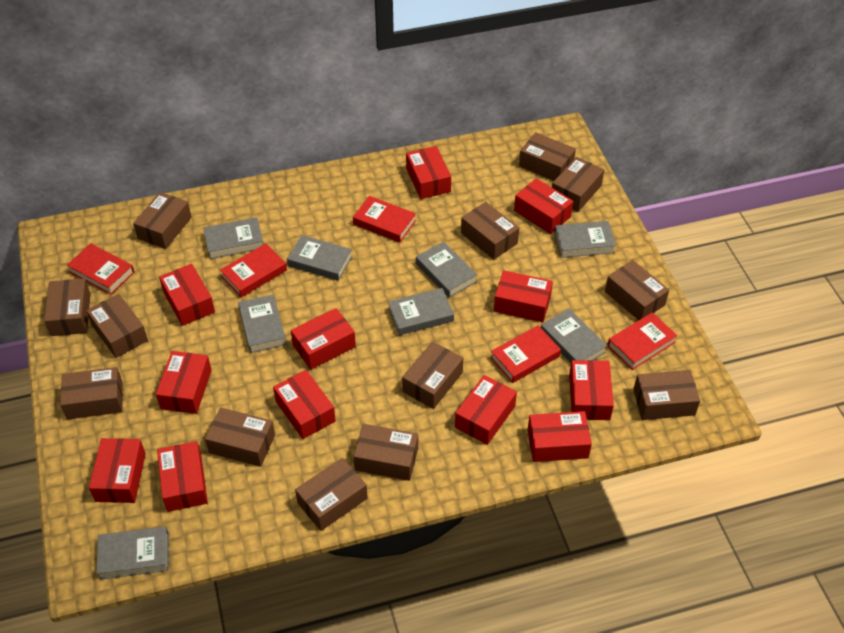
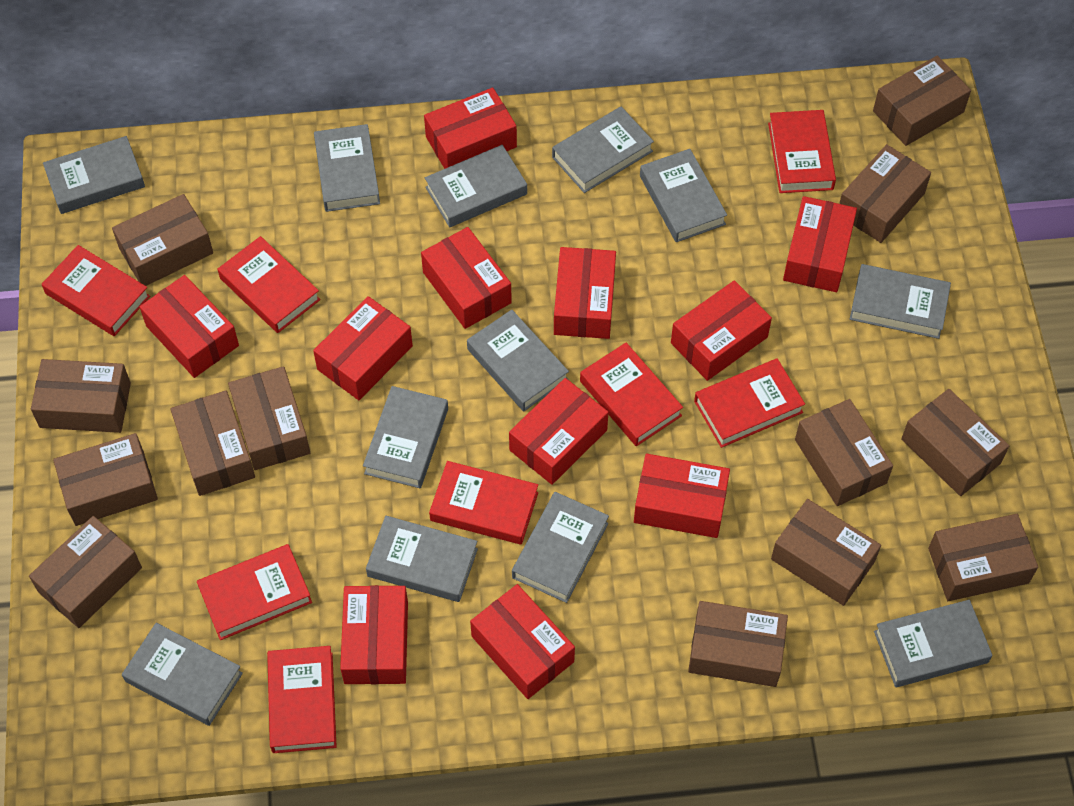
grey book: 8 -> 12
red book: 5 -> 8
red box: 12 -> 11

